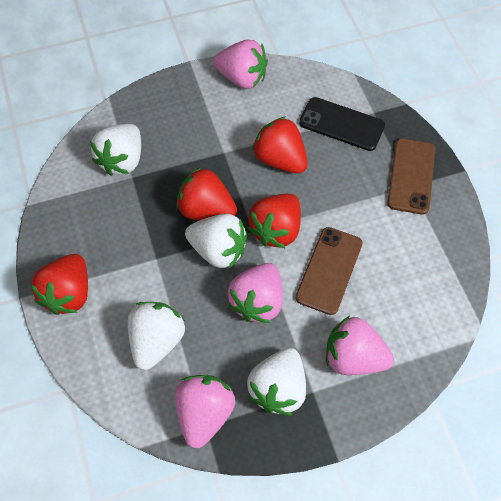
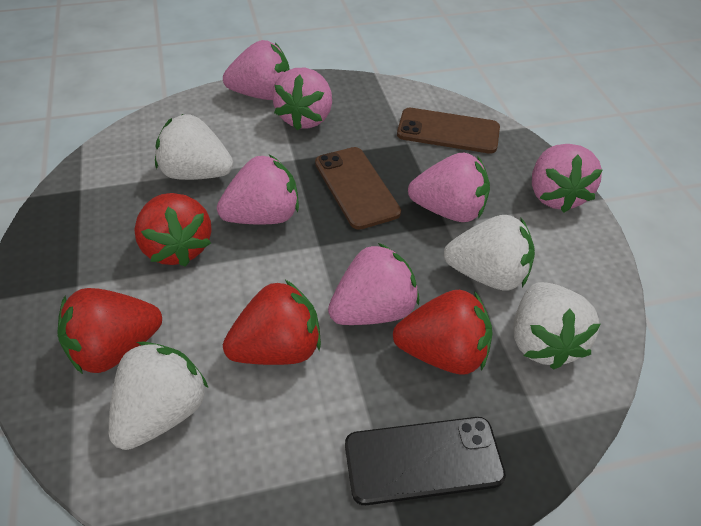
pink strawberry: 4 -> 6

